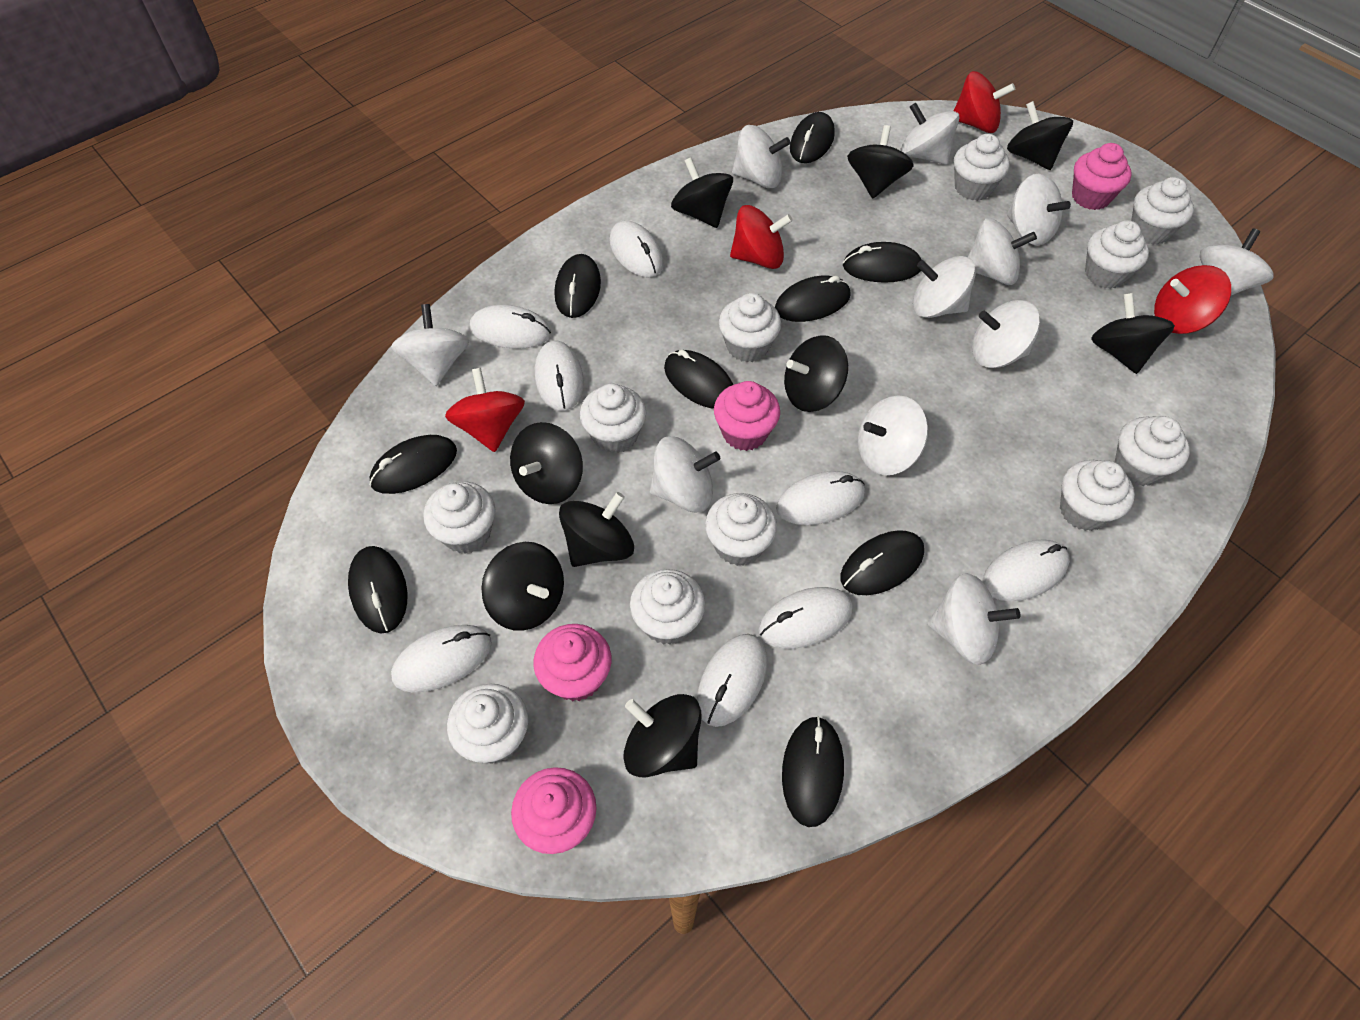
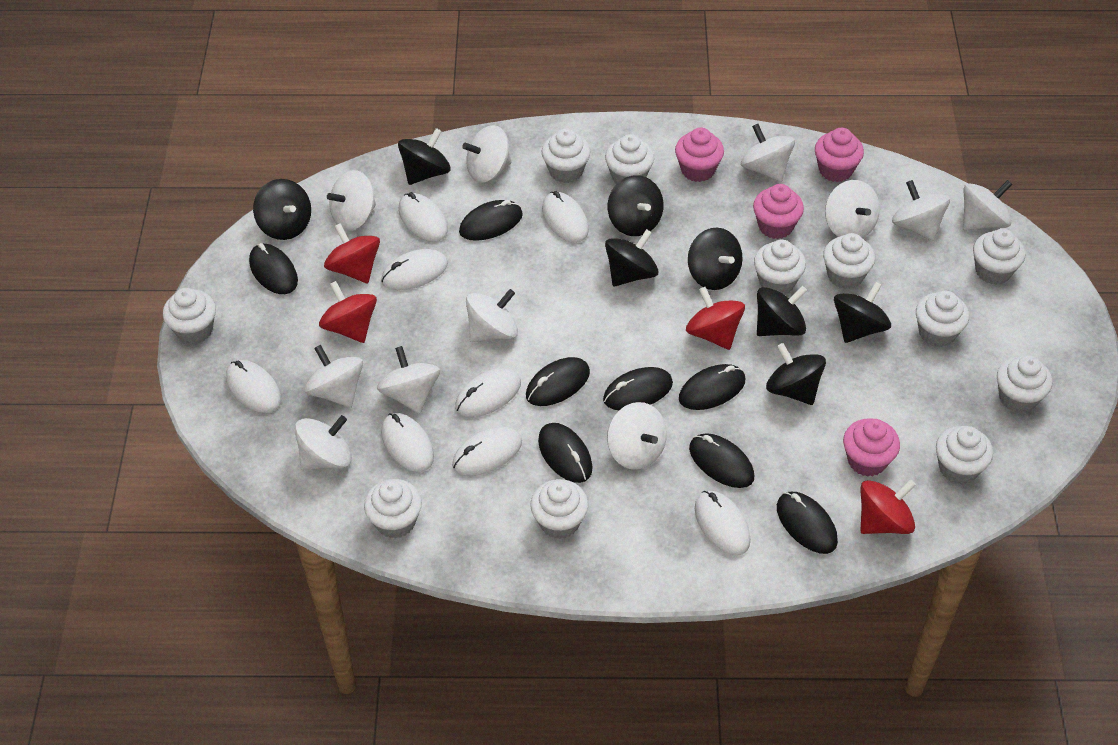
black mouse: 9 -> 8
black spinning top: 9 -> 8

